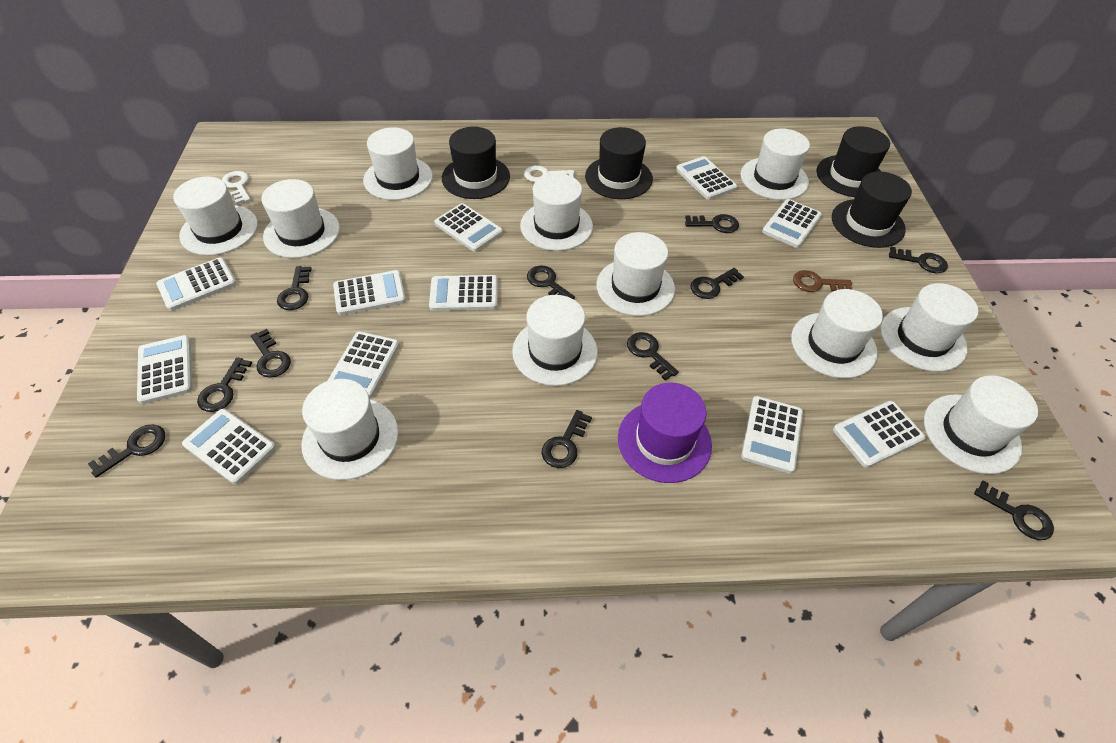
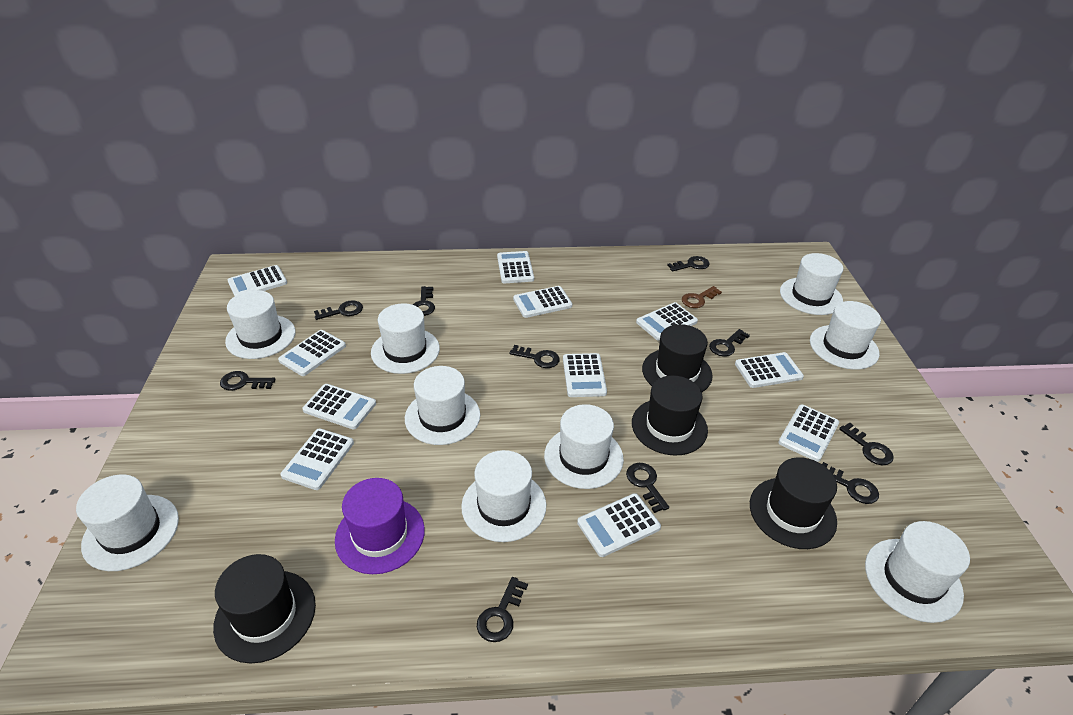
black key: 11 -> 10
white hat: 11 -> 9
white key: 2 -> 0

